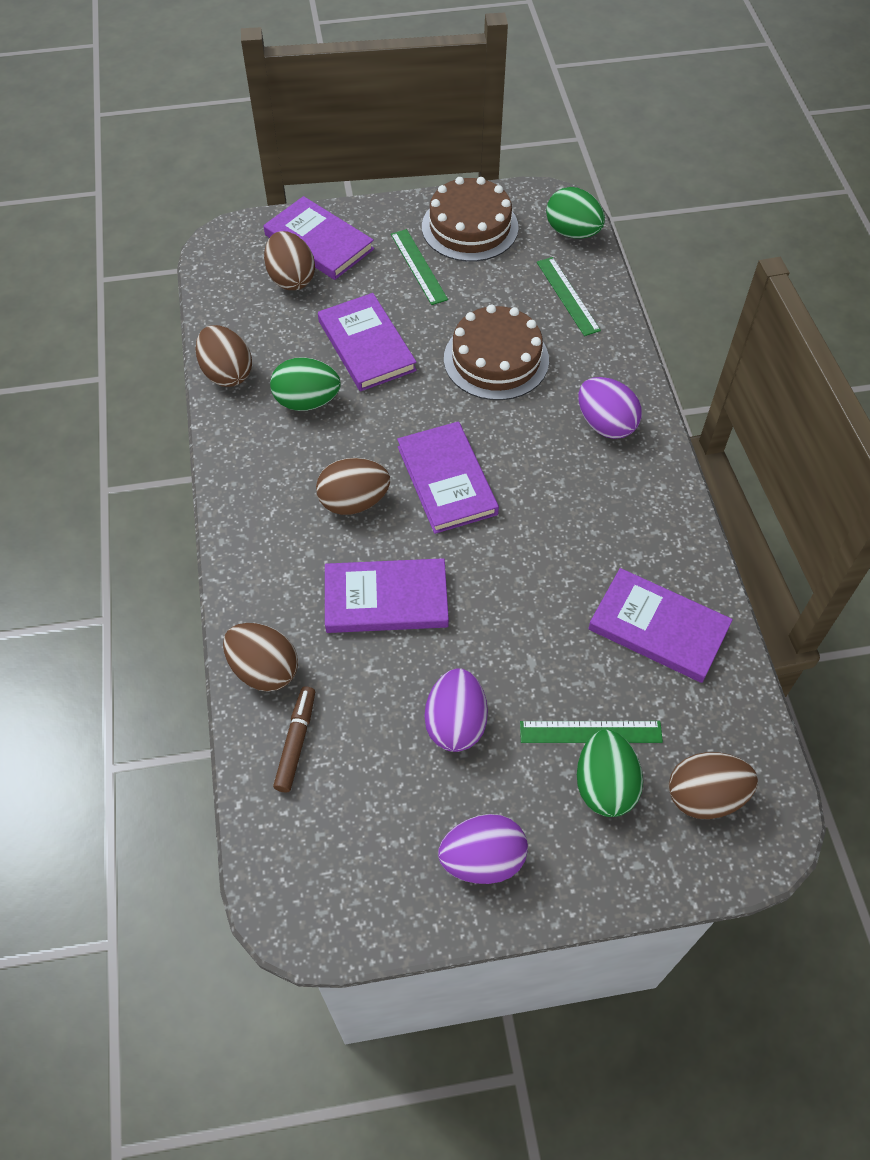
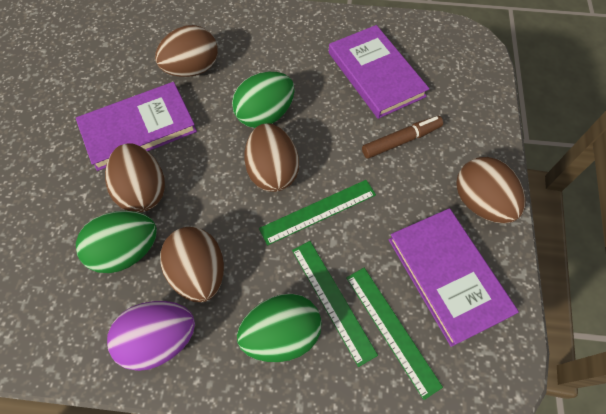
brown cake: 2 -> 0
purple book: 5 -> 3
purple egg: 3 -> 1

